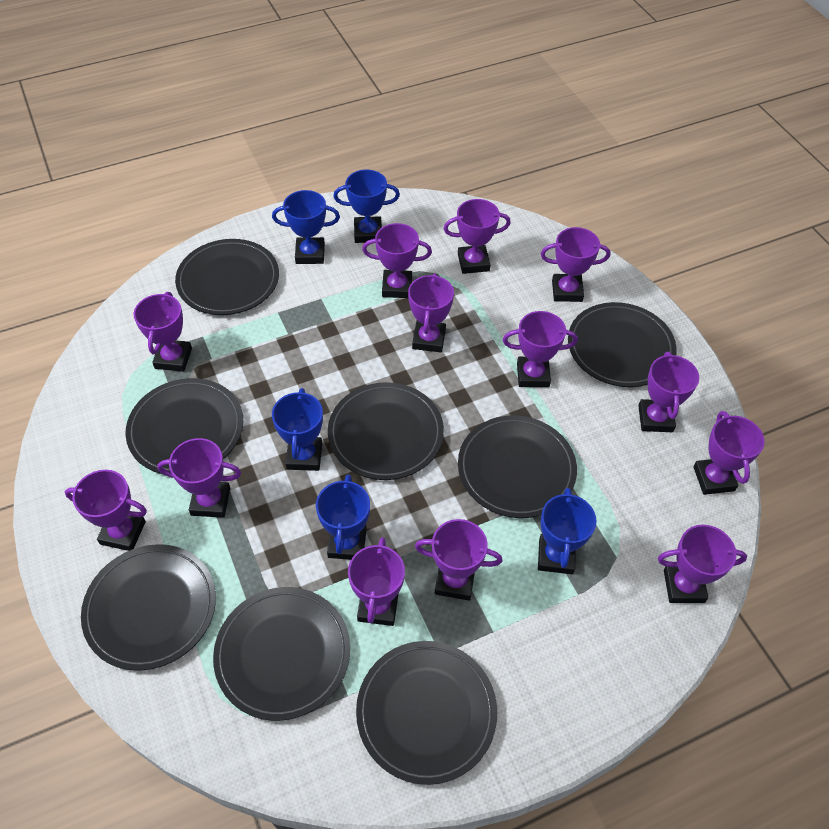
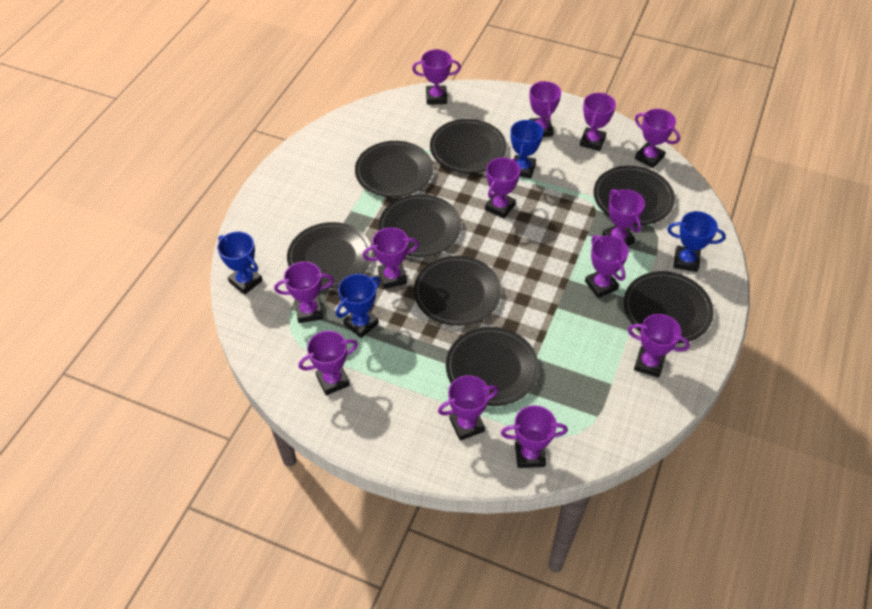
blue trophy: 5 -> 4

